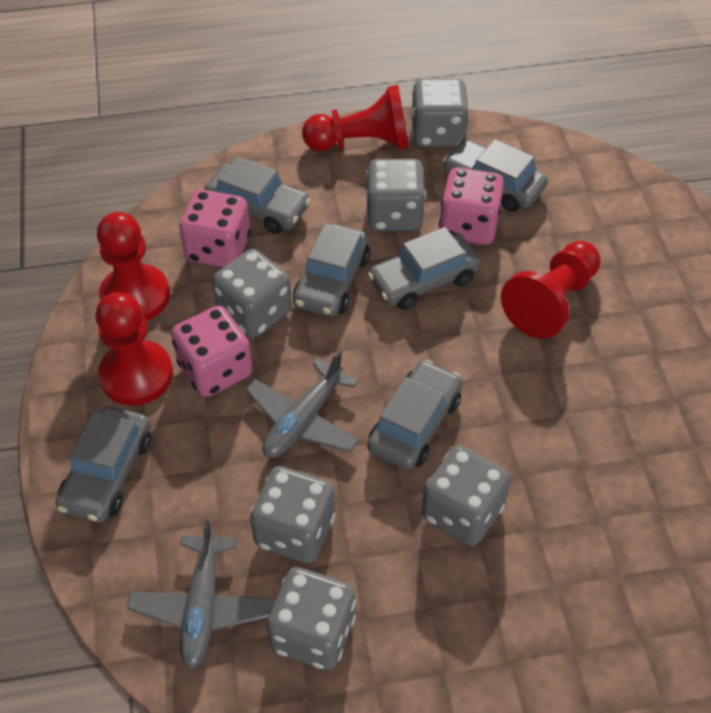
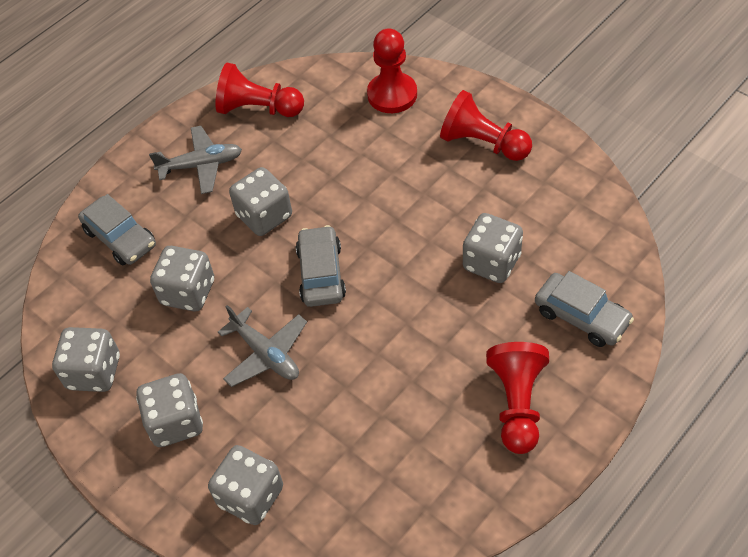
grey car: 6 -> 3
pink dice: 3 -> 0

